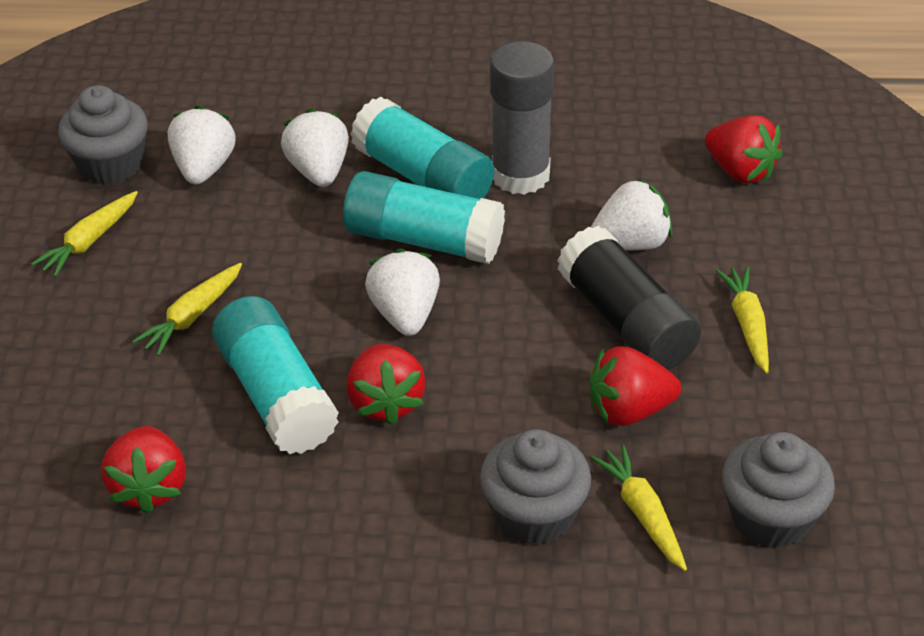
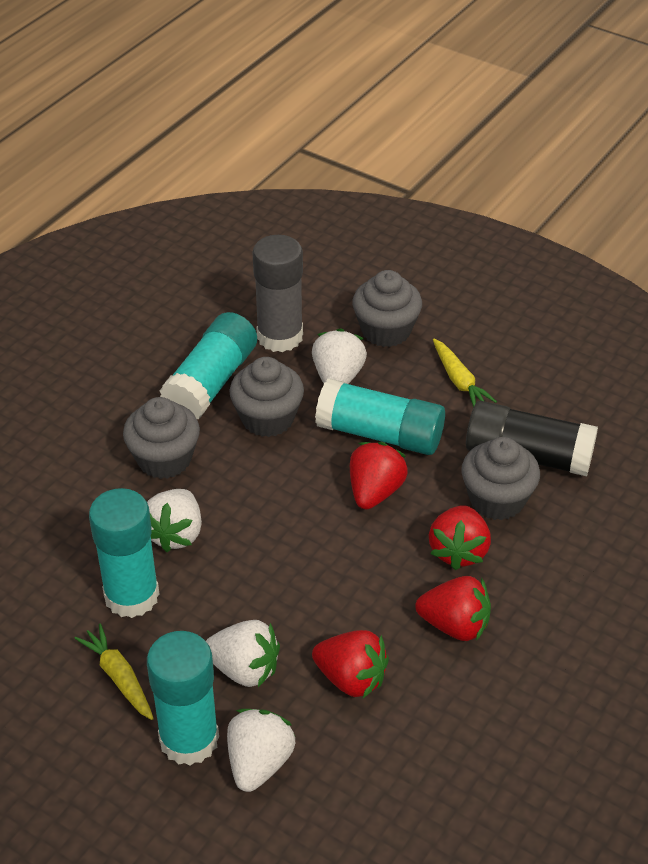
grey cupcake: 3 -> 4
turquoise glue stick: 3 -> 4
yellow carrot: 4 -> 2

